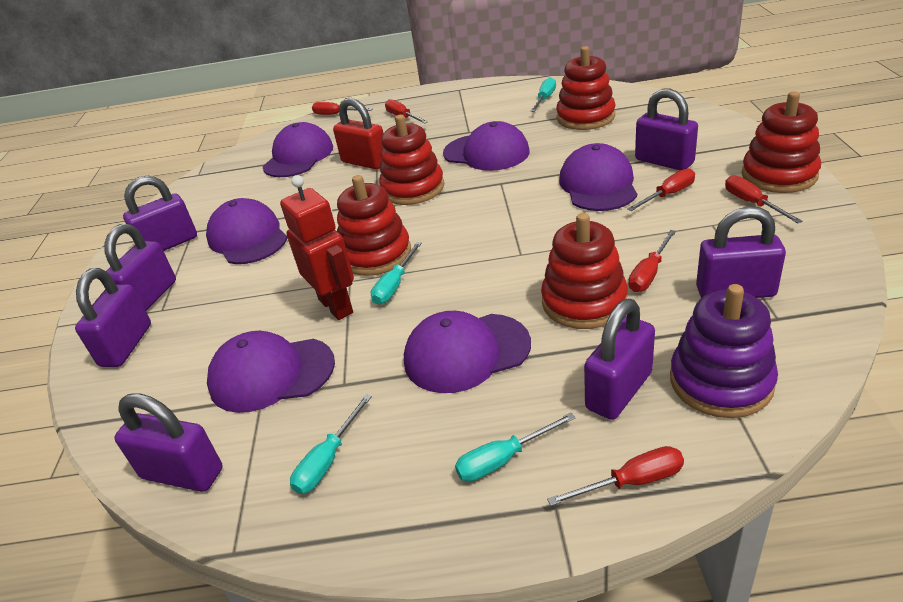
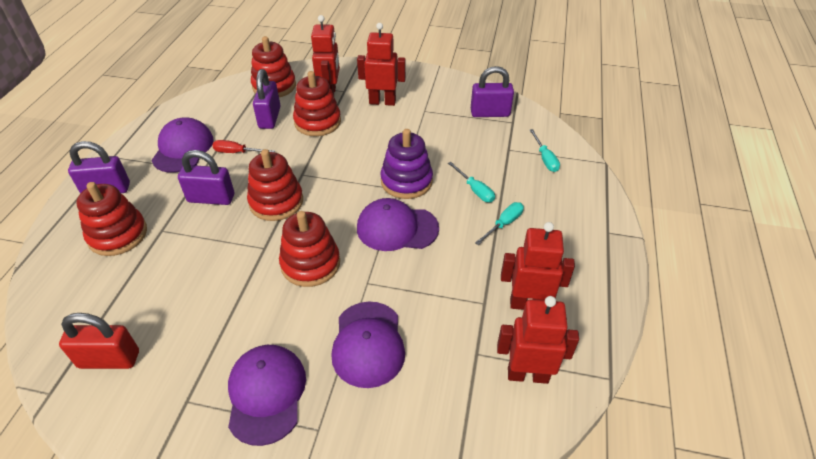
purple cap: 6 -> 4
purple padlock: 7 -> 4
red robot: 1 -> 4
red screwdriver: 6 -> 1
turquoise screwdriver: 4 -> 3

